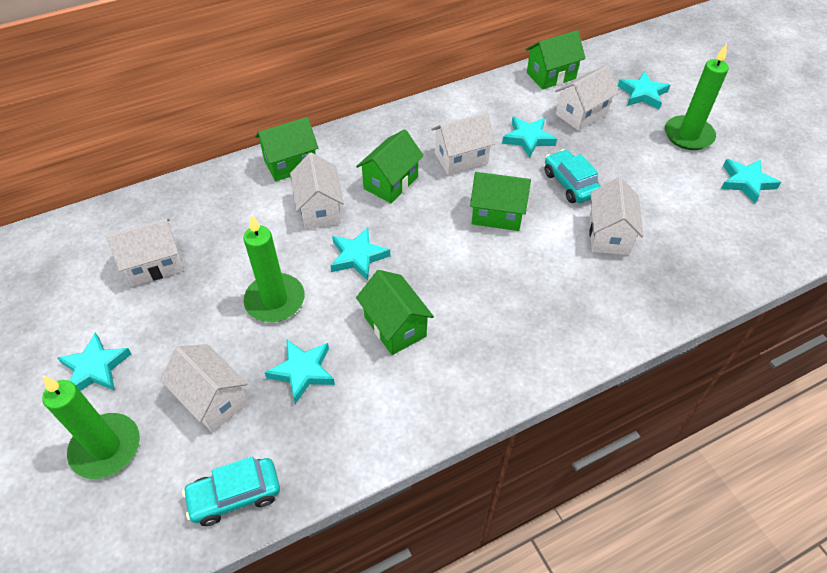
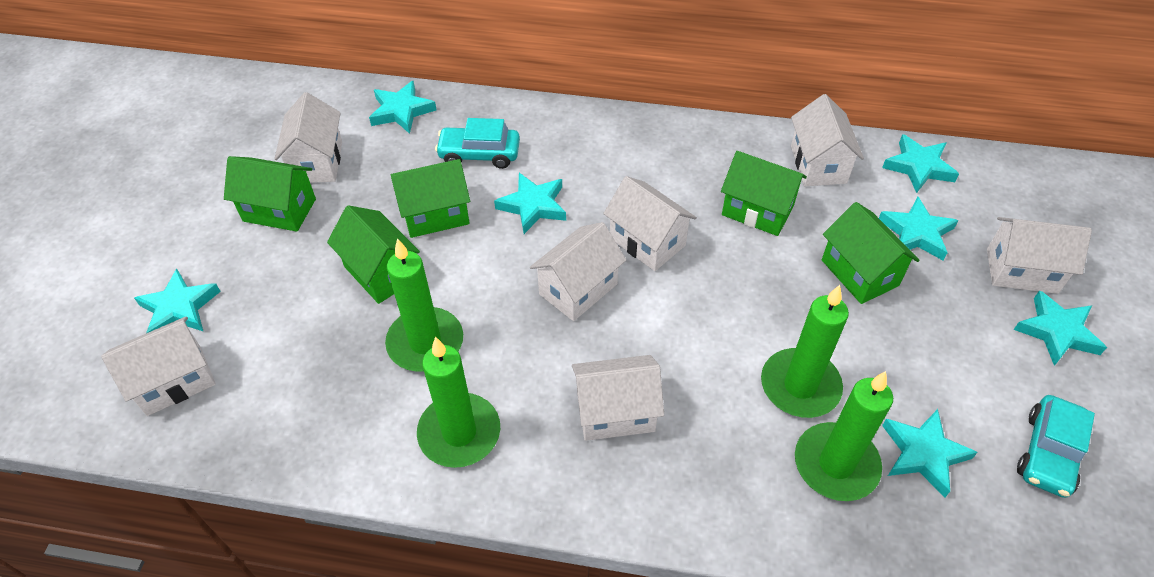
green candle: 3 -> 4
turquoise star: 6 -> 7
white house: 6 -> 7

